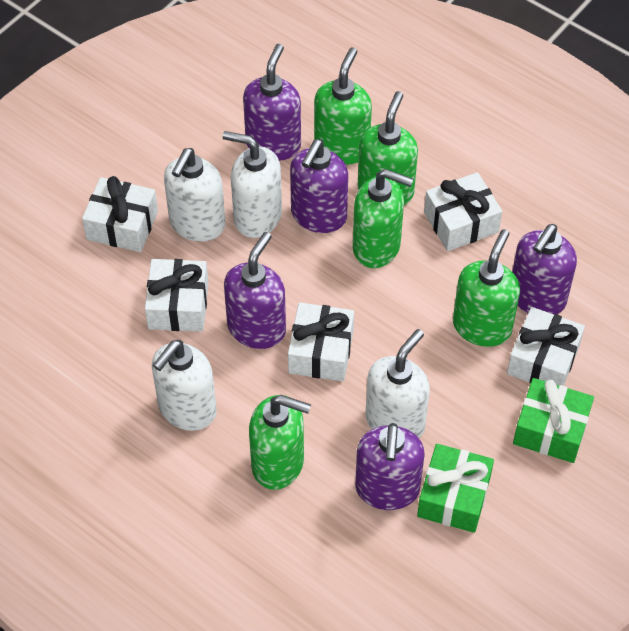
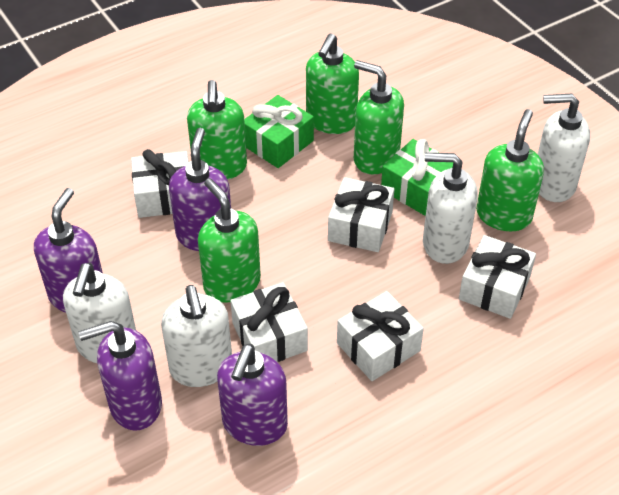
purple soap dispenser: 5 -> 4

